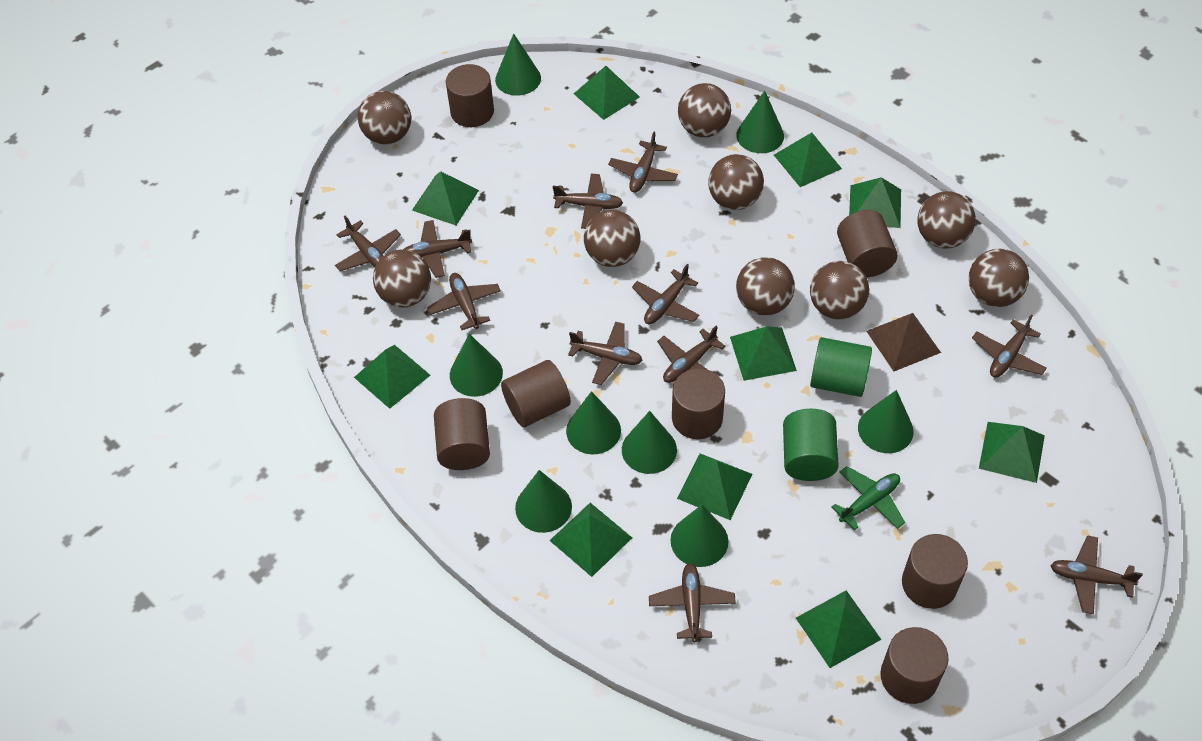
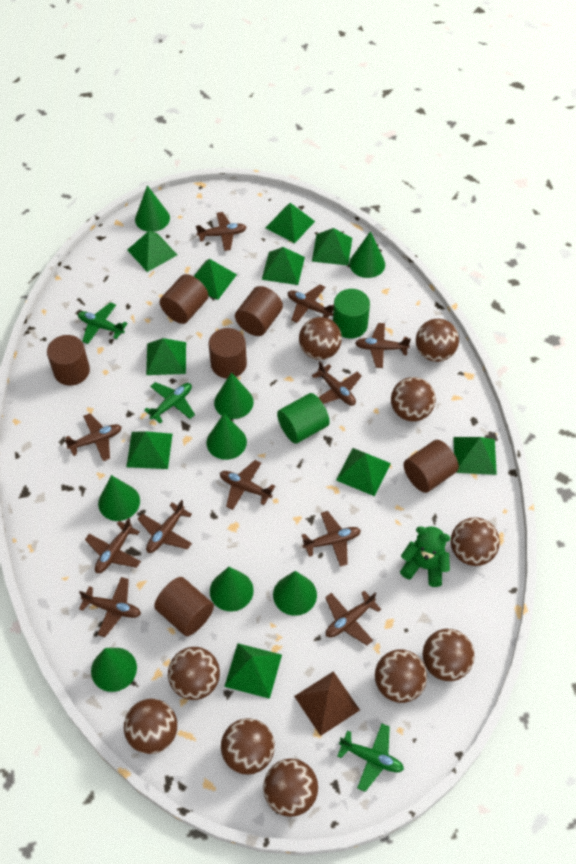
brown ball: 9 -> 10
brown cylinder: 7 -> 6
green plane: 1 -> 3
green teddy bear: 0 -> 1

